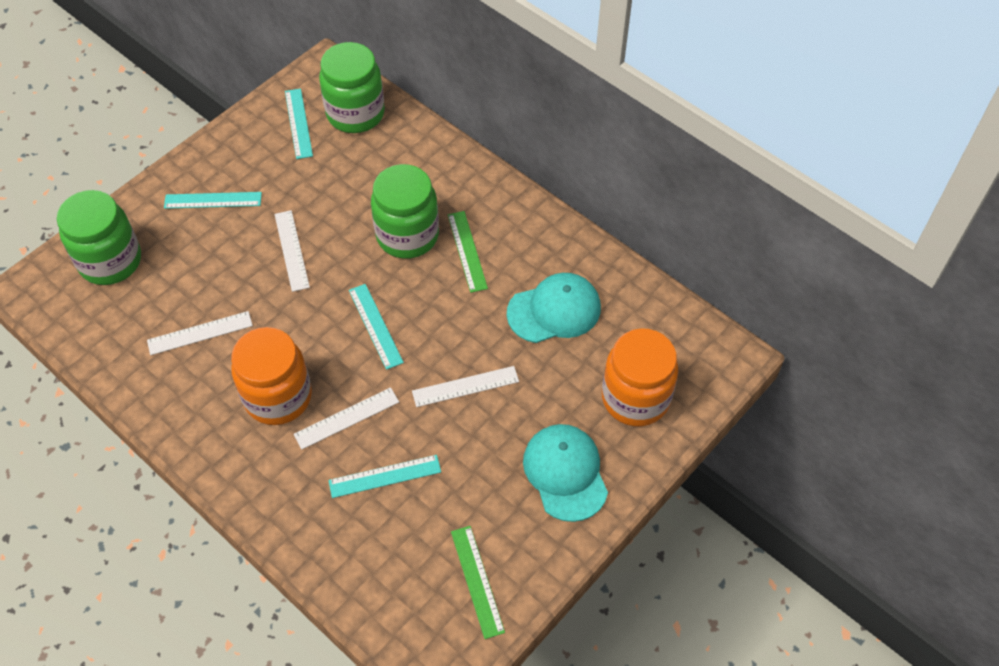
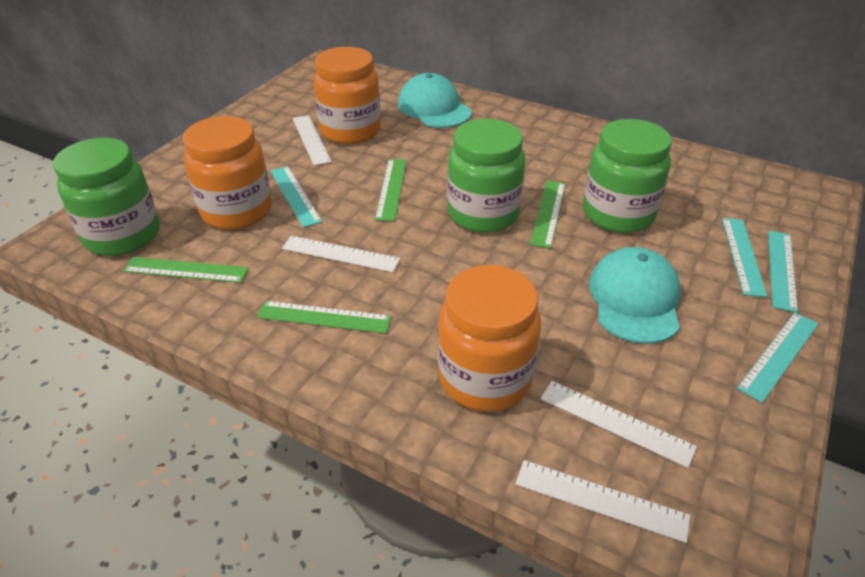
green ruler: 2 -> 4
orange jar: 2 -> 3

